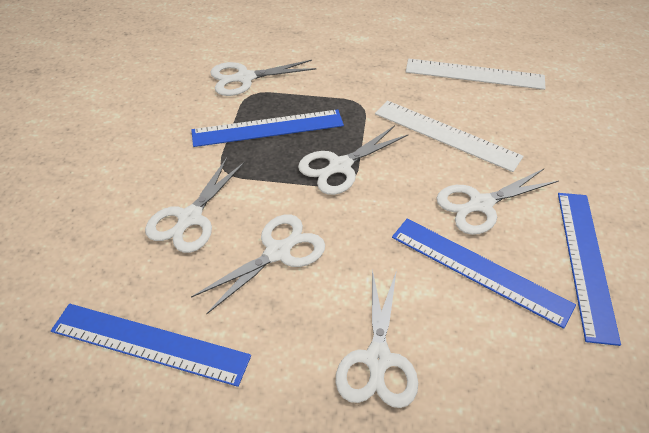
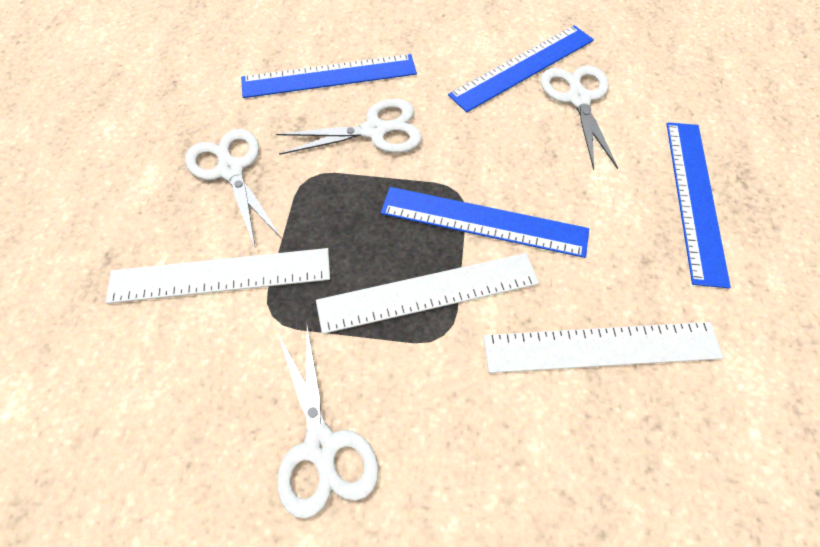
white ruler: 2 -> 3
white scissors: 6 -> 4

